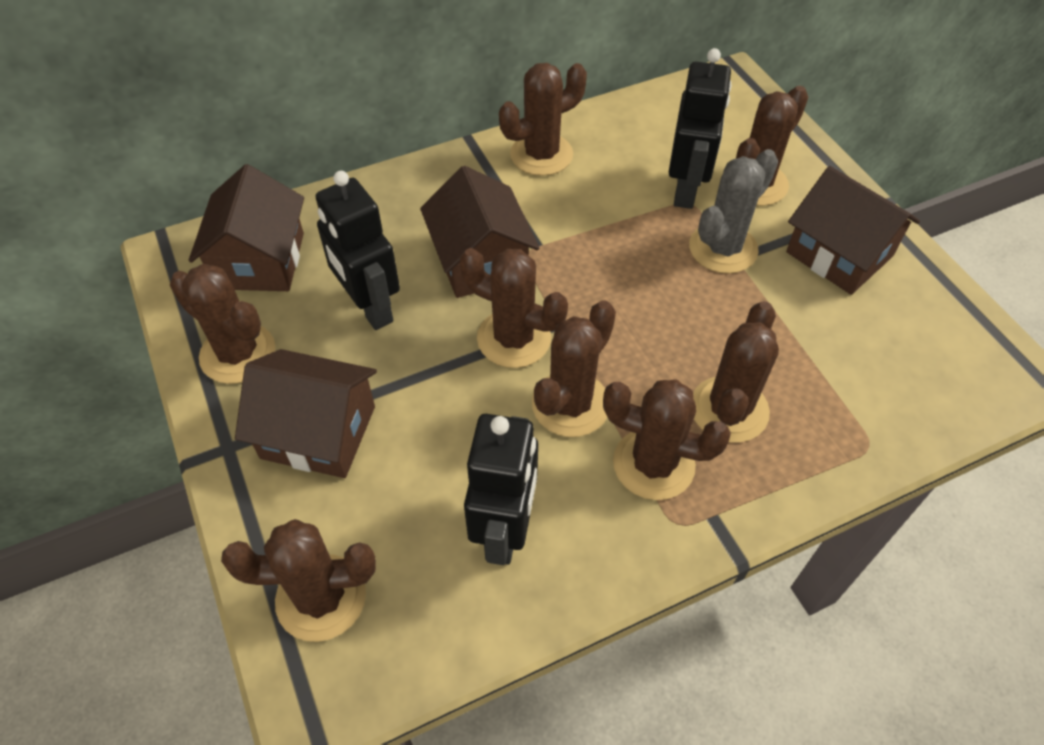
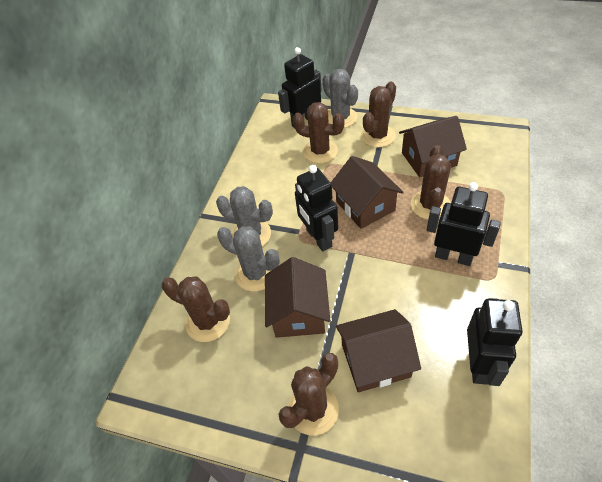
black robot: 3 -> 4
brown cactus: 8 -> 5
grey cactus: 1 -> 3

